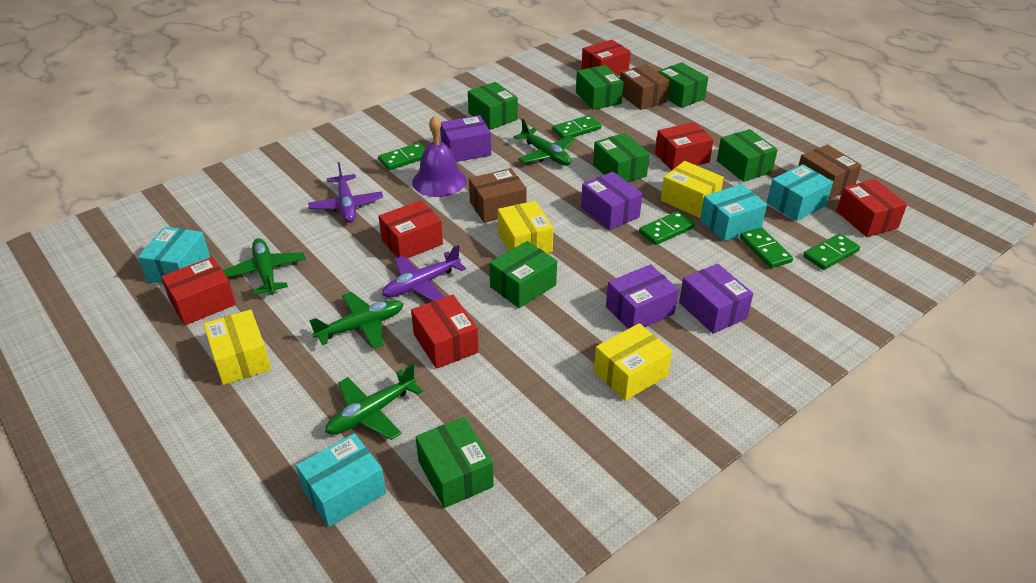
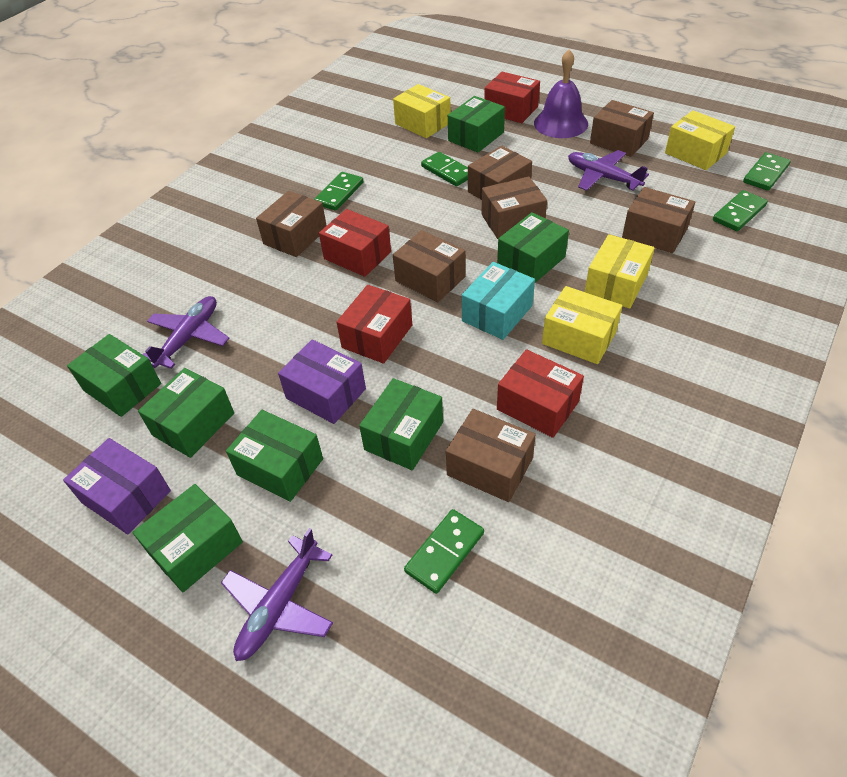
brown box: 3 -> 7
green plane: 4 -> 0
purple box: 4 -> 2
purple plane: 2 -> 3
red box: 6 -> 4
turquoise box: 4 -> 1

